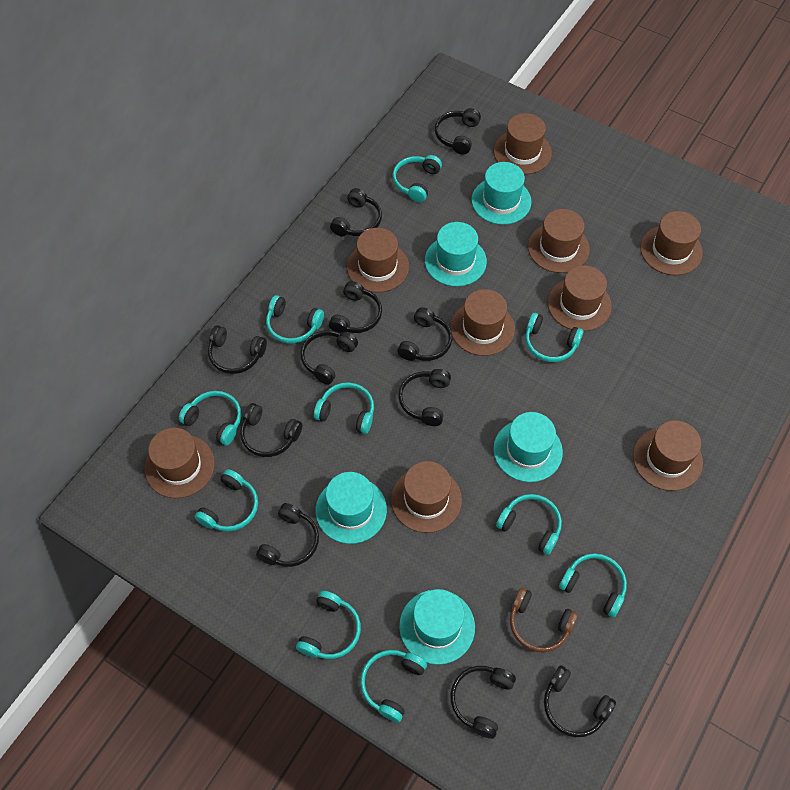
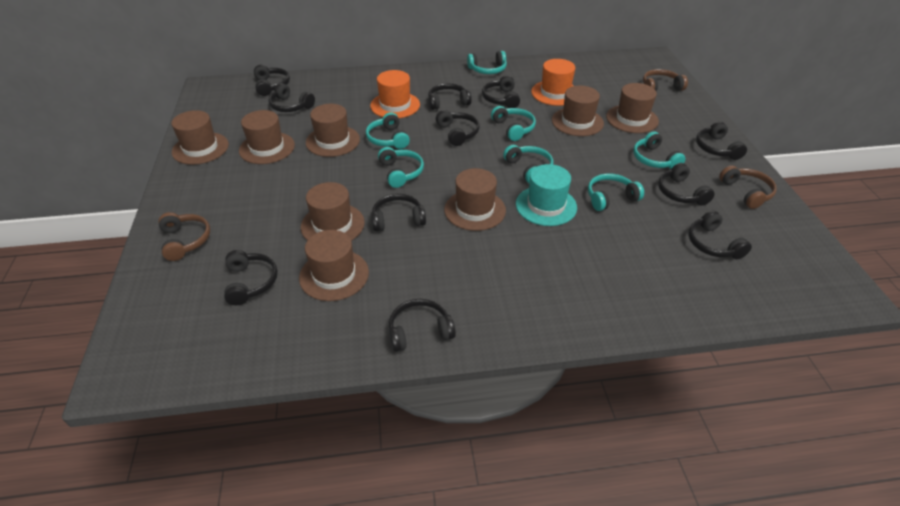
brown hat: 9 -> 8
brown headphones: 1 -> 3
orange hat: 0 -> 2
turquoise hat: 5 -> 1
turquoise headphones: 10 -> 7

